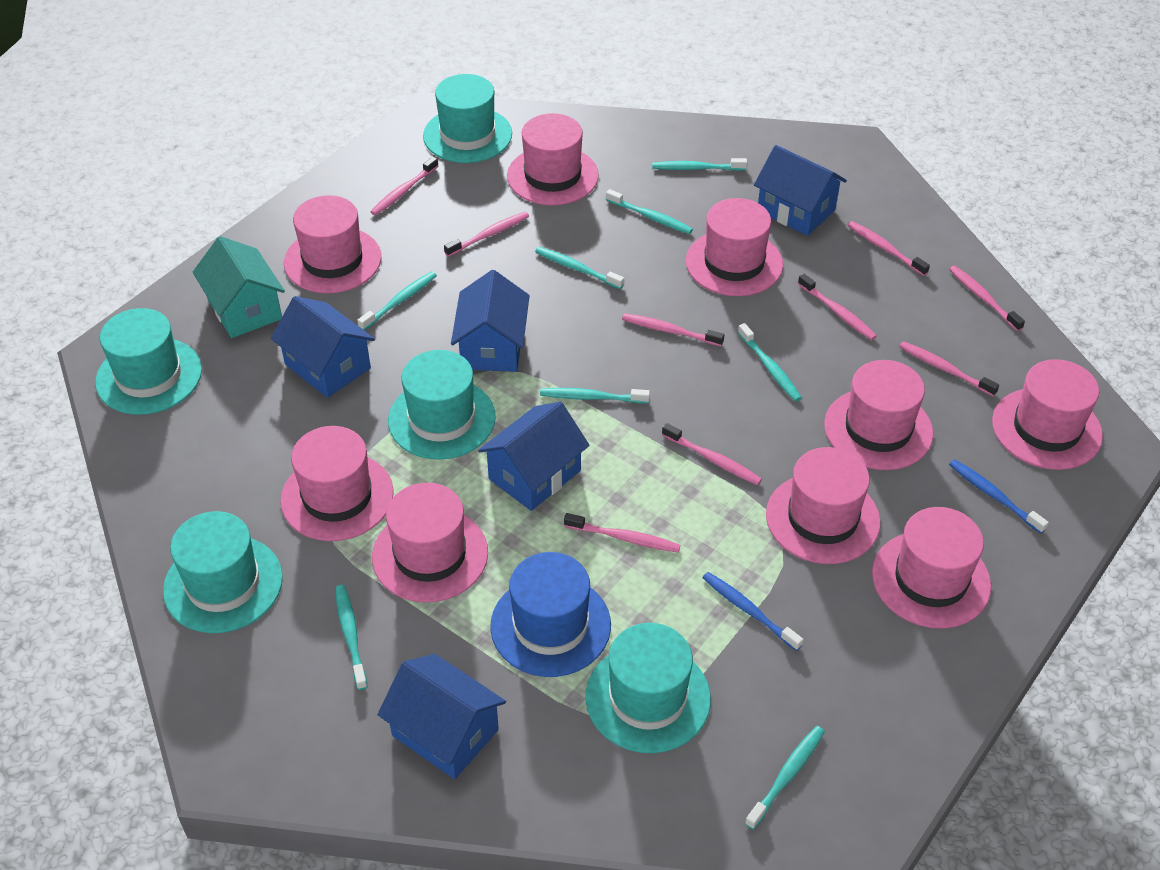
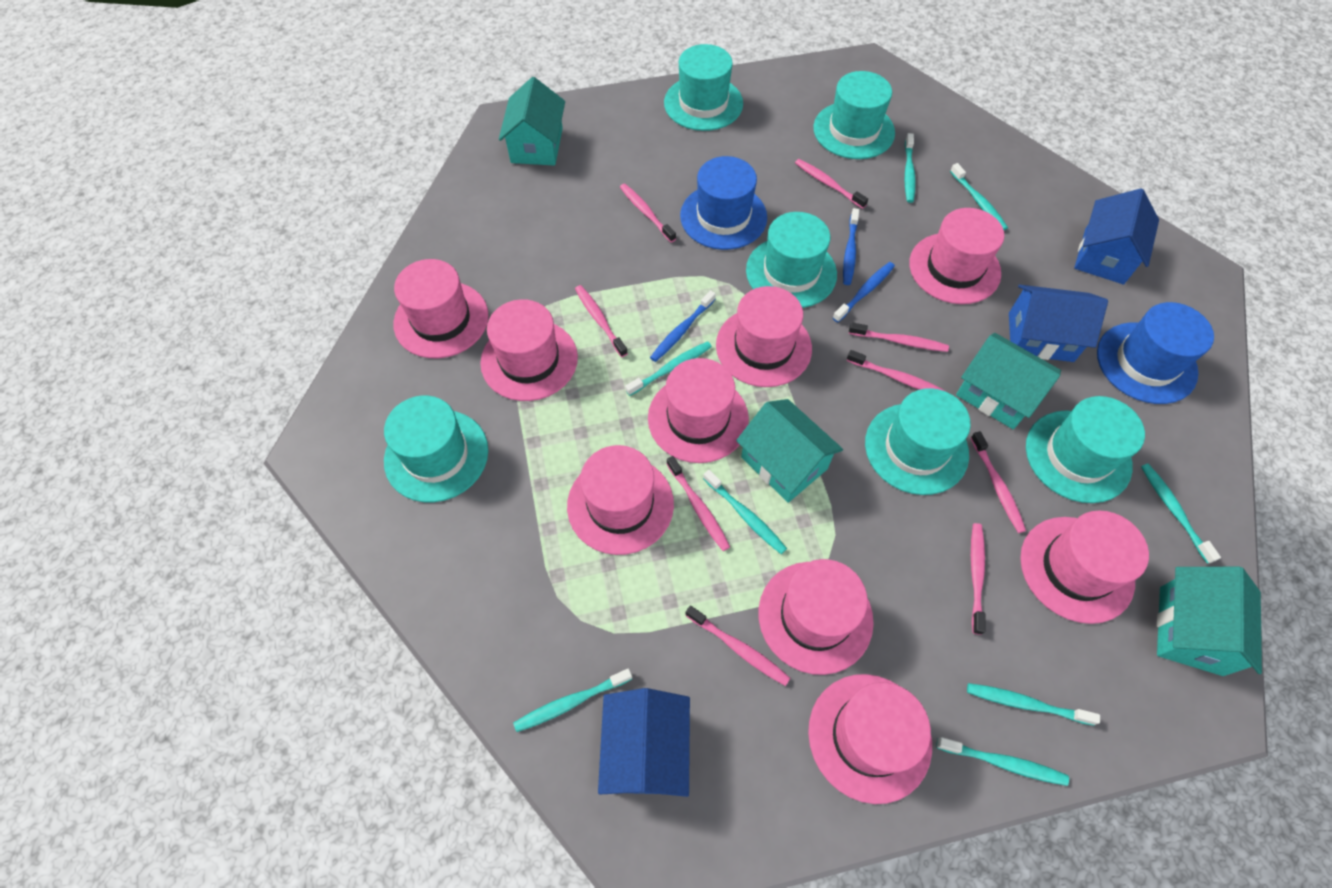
blue hat: 1 -> 2
blue house: 5 -> 3
blue toothbrush: 2 -> 3
turquoise hat: 5 -> 6
turquoise house: 1 -> 4

